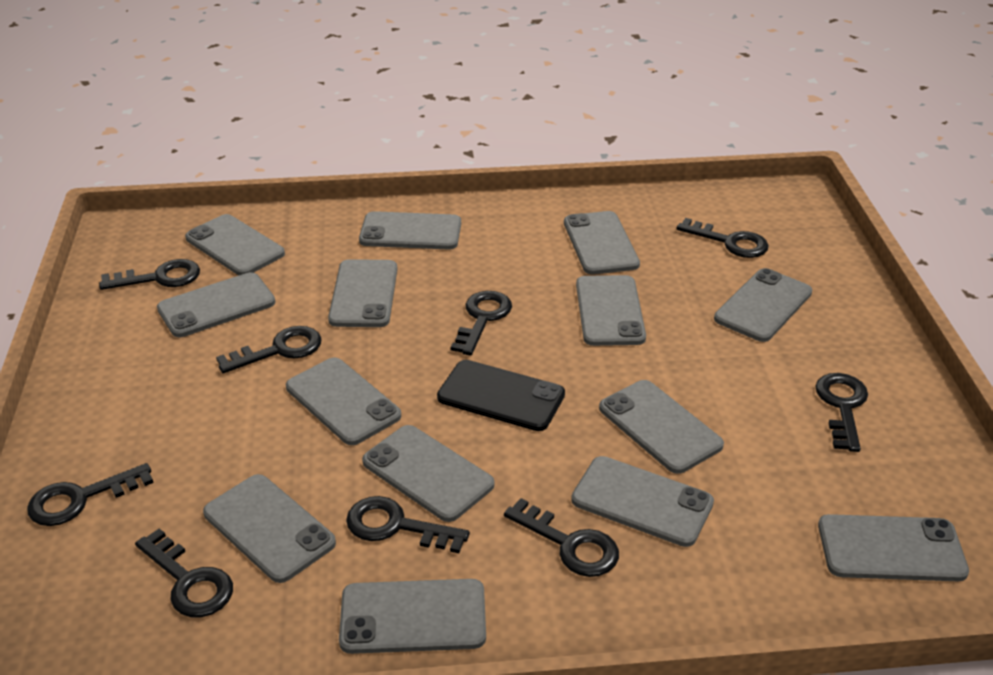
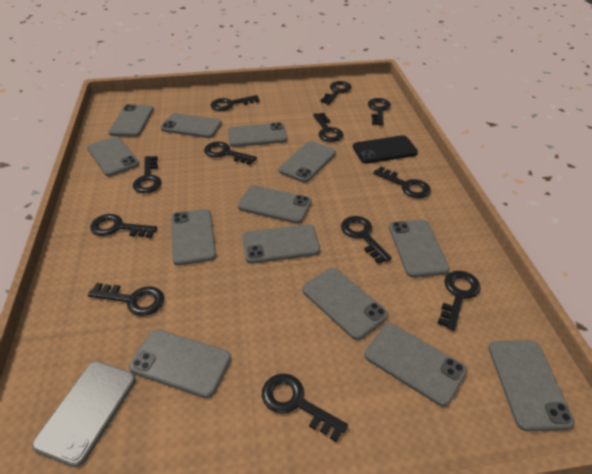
black key: 9 -> 12

